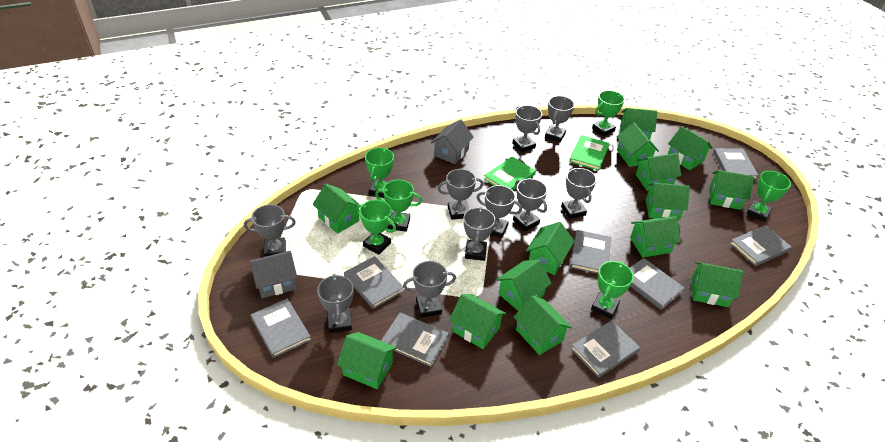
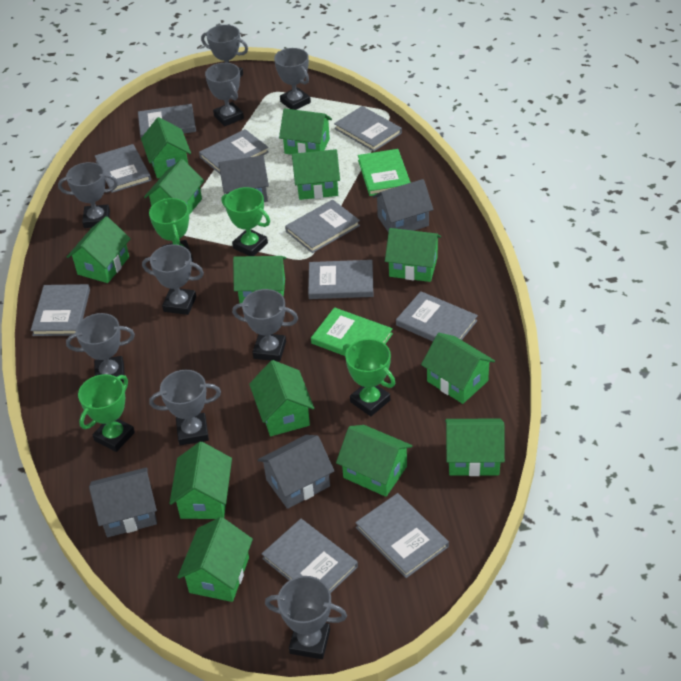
green house: 14 -> 13
green trophy: 6 -> 4
grey book: 8 -> 10
grey house: 2 -> 4
grey trophy: 10 -> 9

